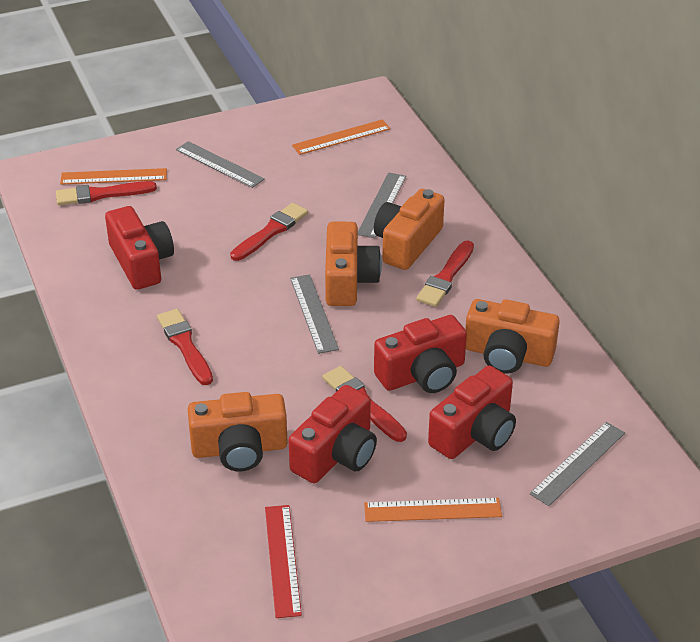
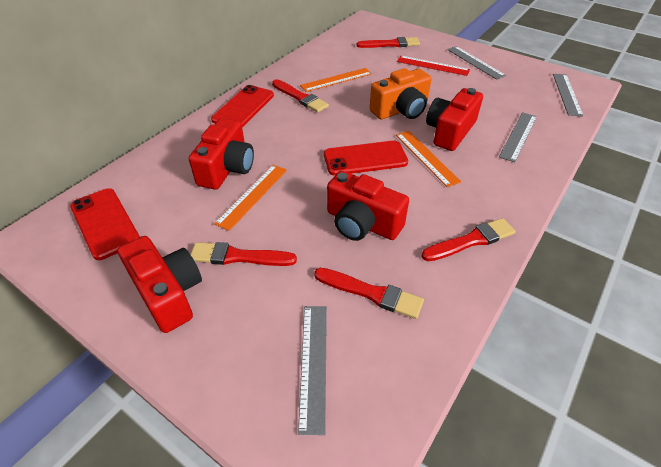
orange camera: 4 -> 1
red phone: 0 -> 3

